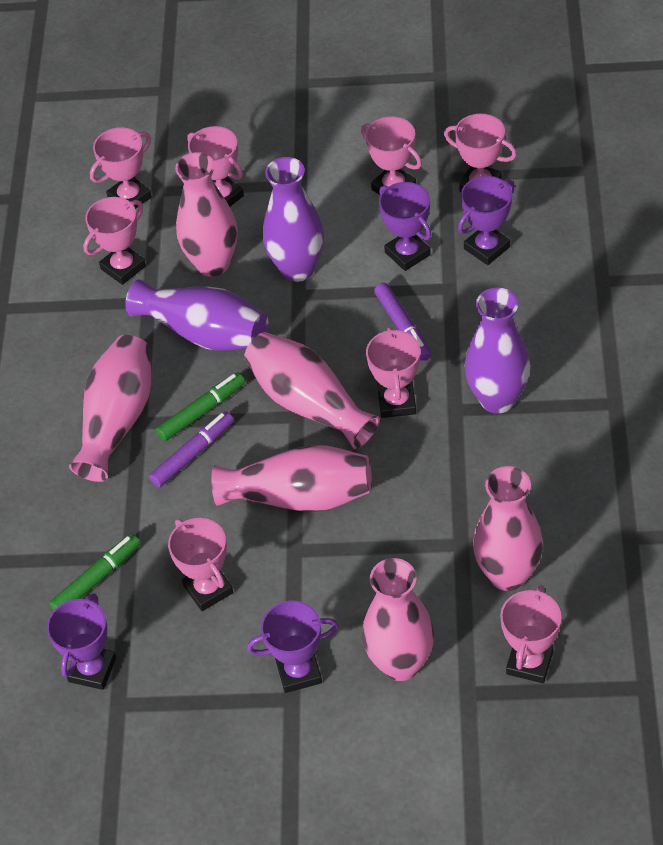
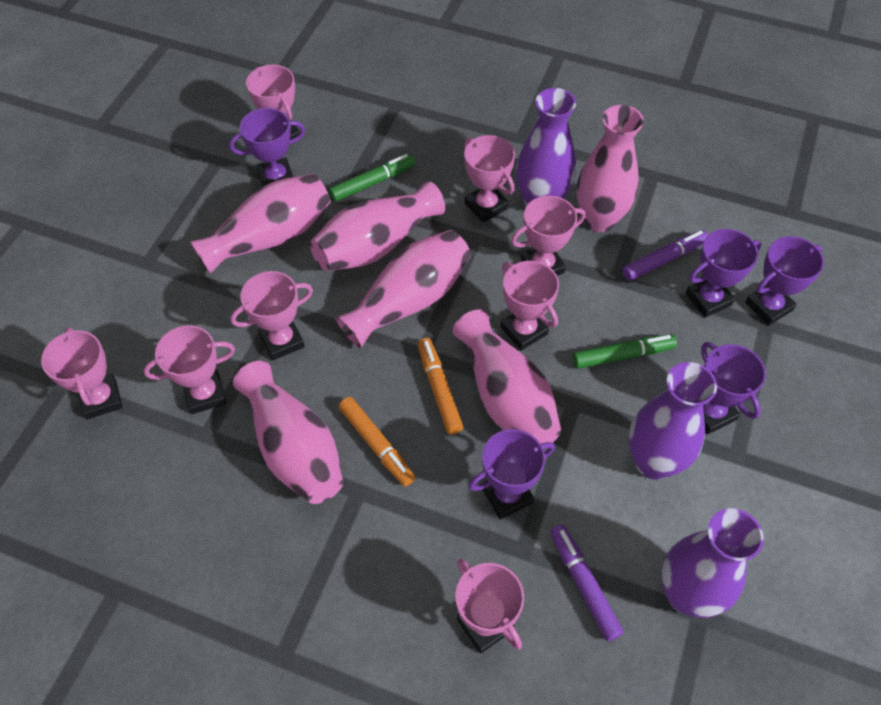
orange marker: 0 -> 2
purple trophy: 4 -> 5

